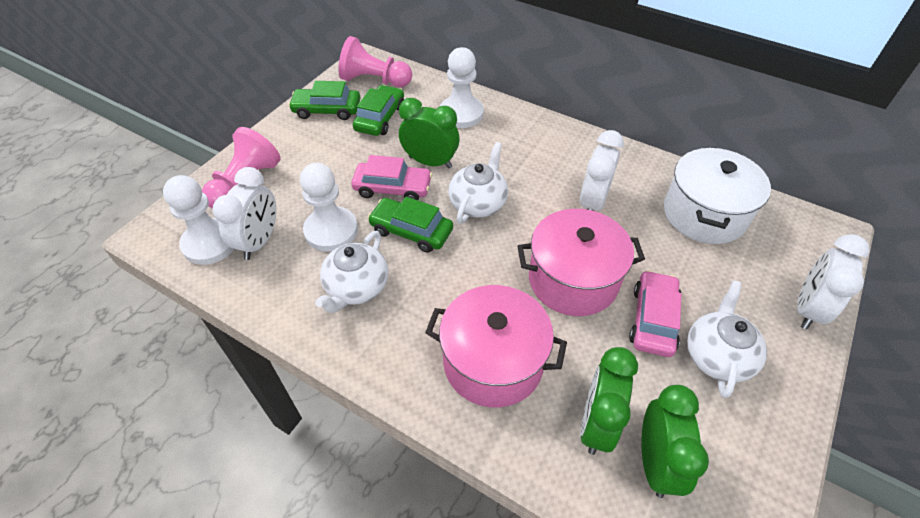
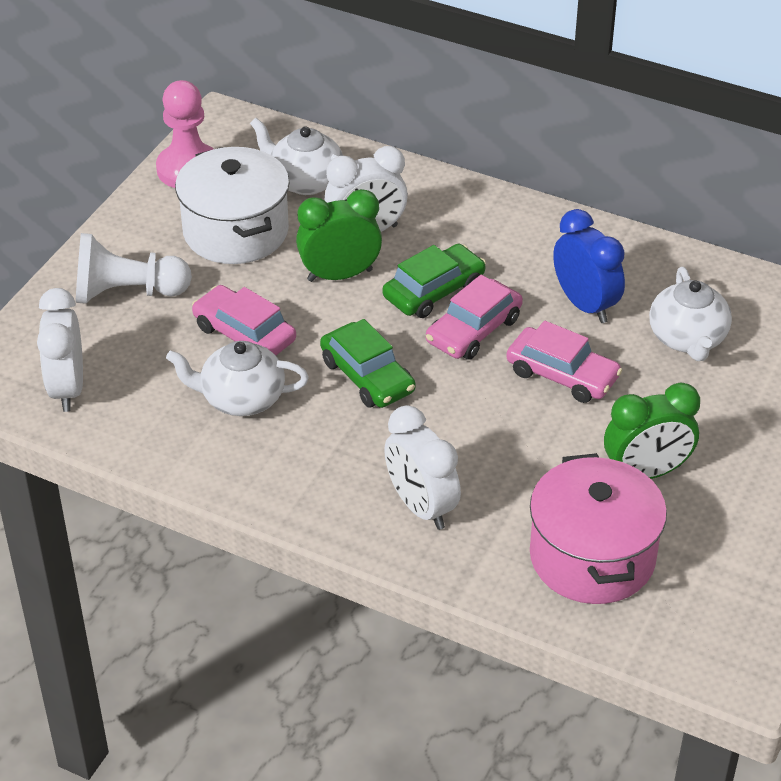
blue clock: 0 -> 1
green car: 3 -> 2
green clock: 3 -> 2
pink car: 2 -> 3
pink pawn: 2 -> 1
pink pot: 2 -> 1
white pawn: 3 -> 1

